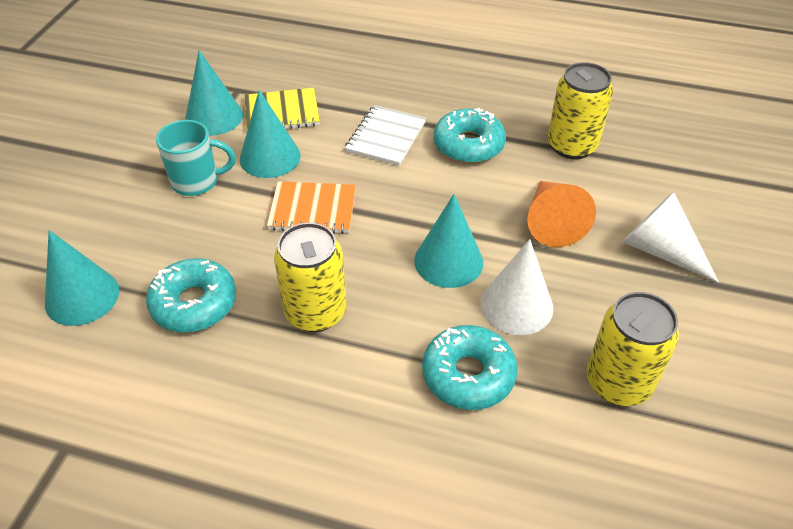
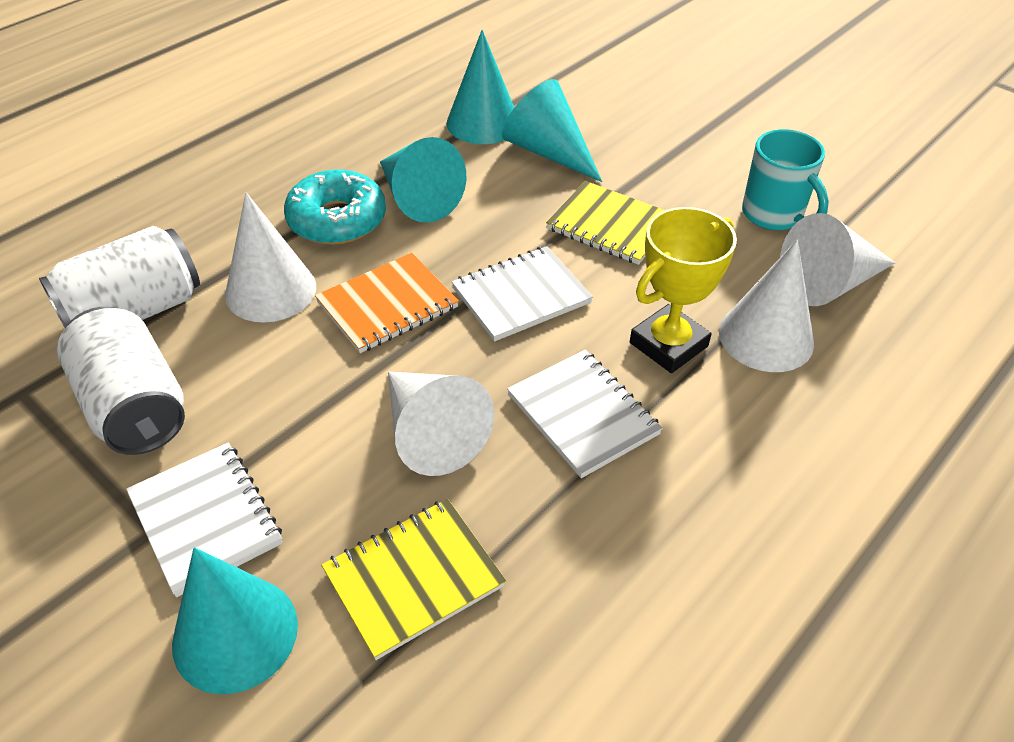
orange cone: 1 -> 0
turquoise donut: 3 -> 1
white can: 0 -> 2
white cone: 2 -> 4
white notebook: 1 -> 3
yellow can: 3 -> 0
yellow notebook: 1 -> 2
yellow trophy: 0 -> 1

